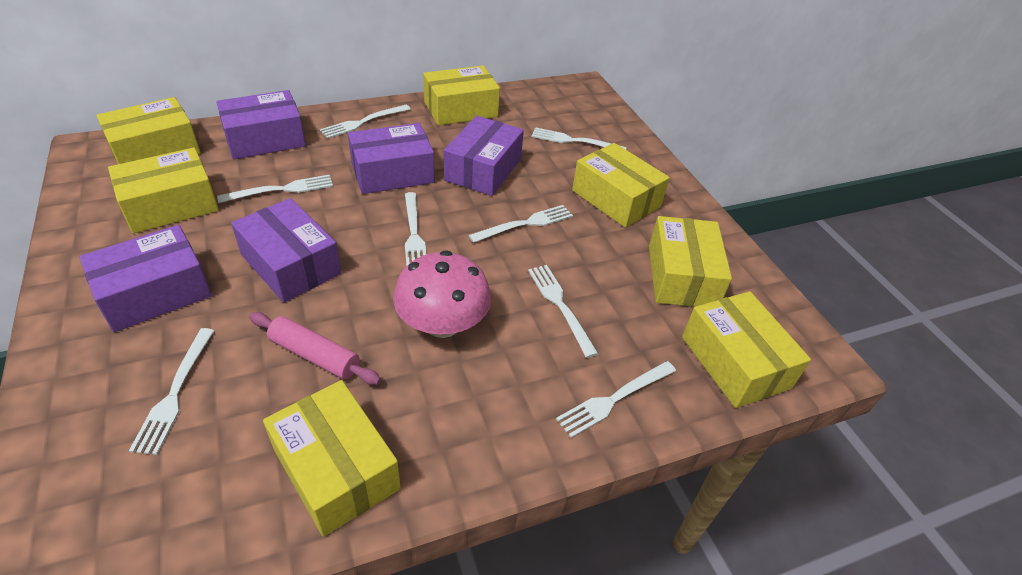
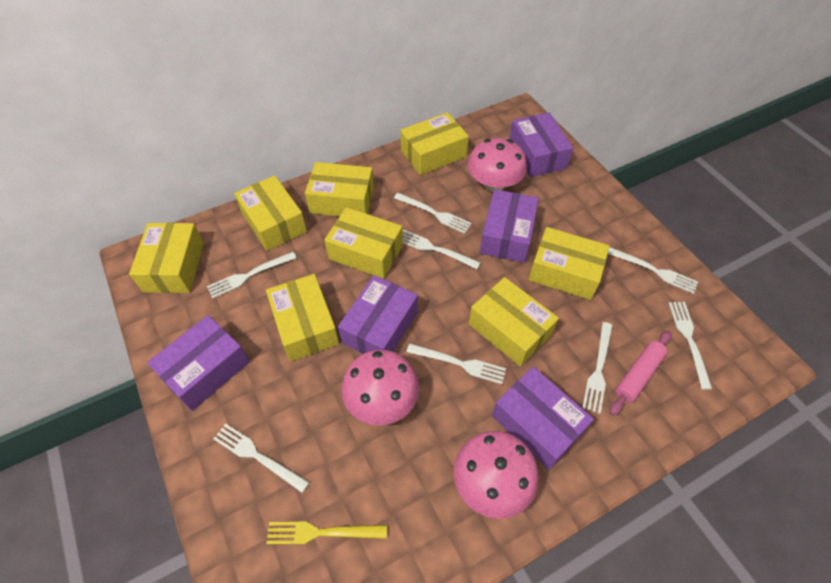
pink mushroom: 1 -> 3
yellow box: 7 -> 8
yellow fork: 0 -> 1

